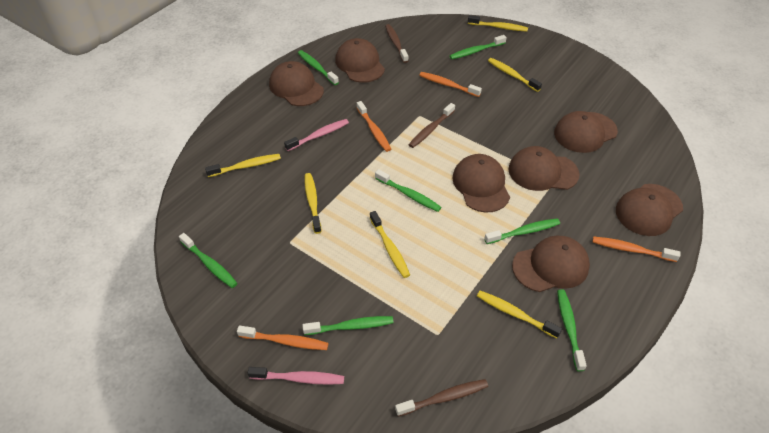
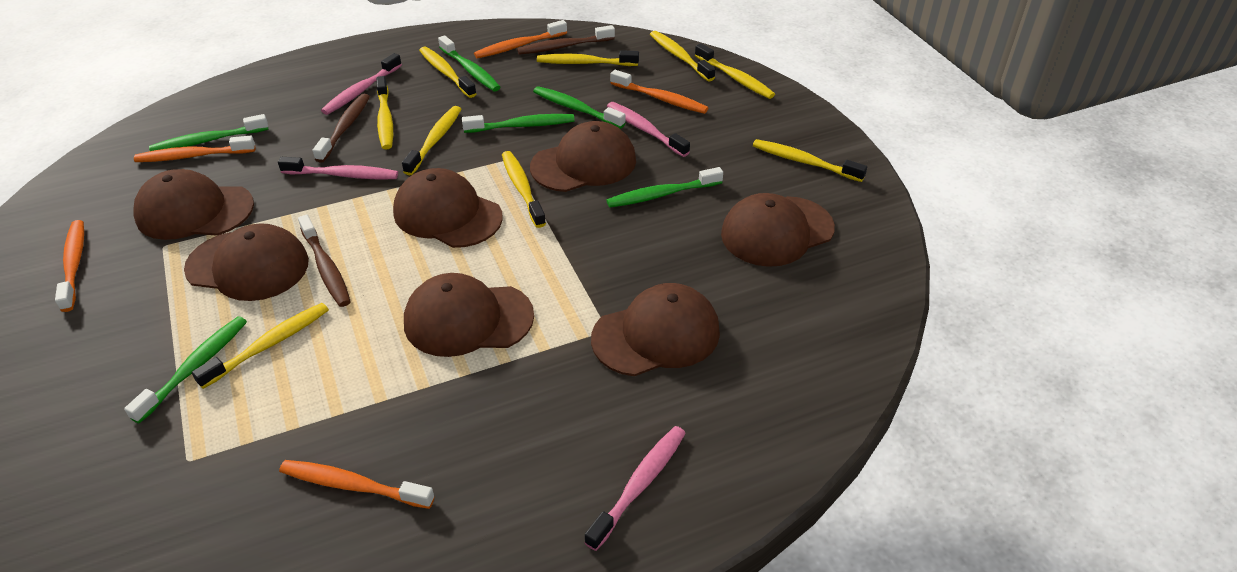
green toothbrush: 7 -> 6
orange toothbrush: 4 -> 5
pink toothbrush: 2 -> 4
yellow toothbrush: 6 -> 9

